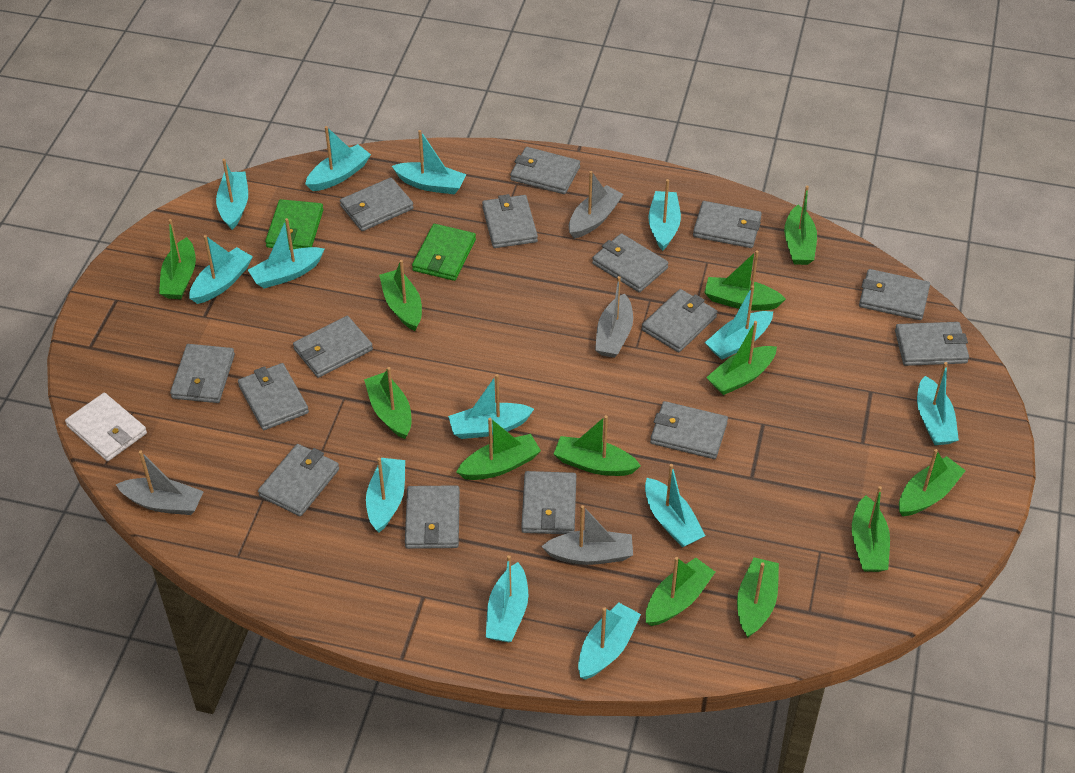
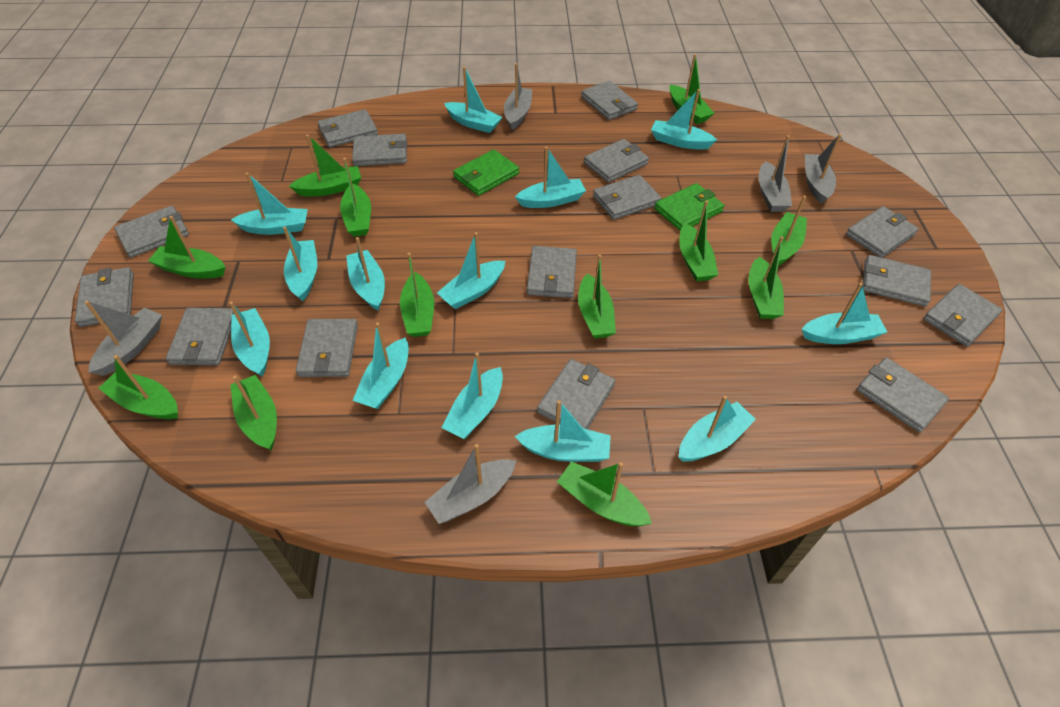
grey boat: 4 -> 5
white wallet: 1 -> 0

